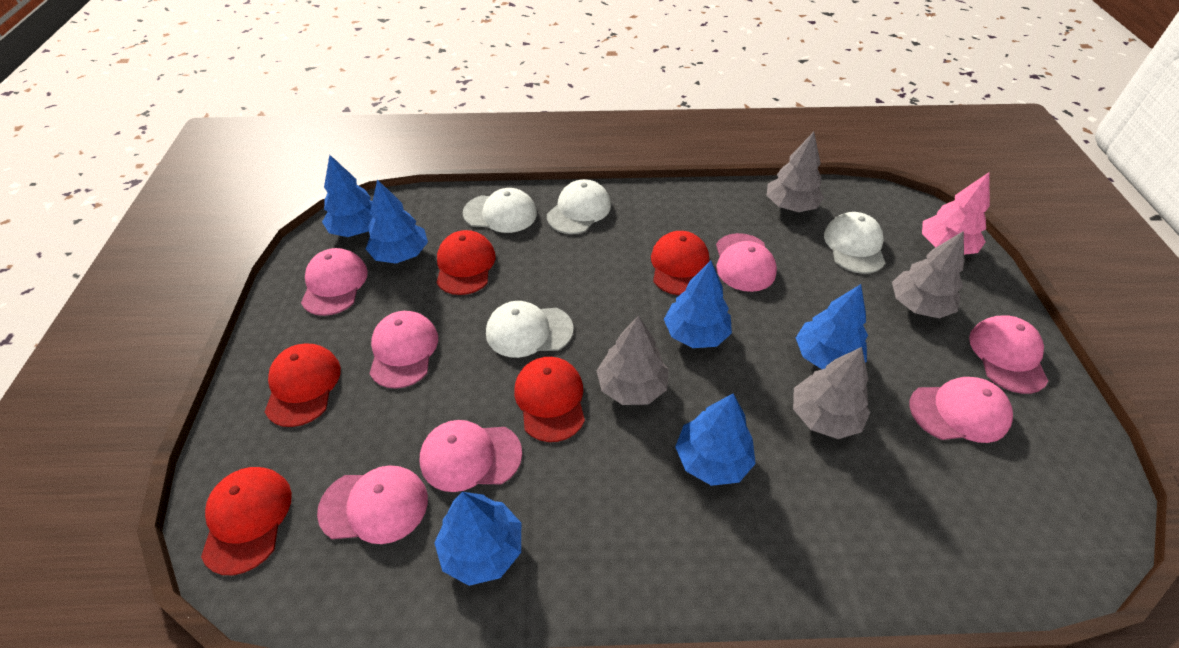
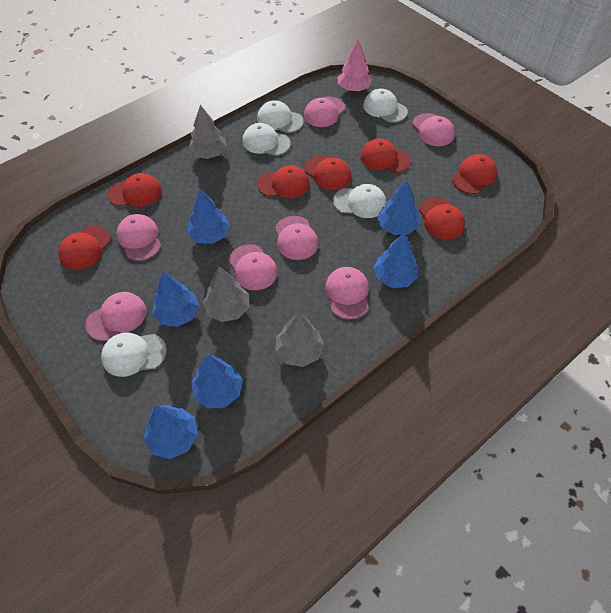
grey tree: 4 -> 3
red cap: 5 -> 7
white cap: 4 -> 5

